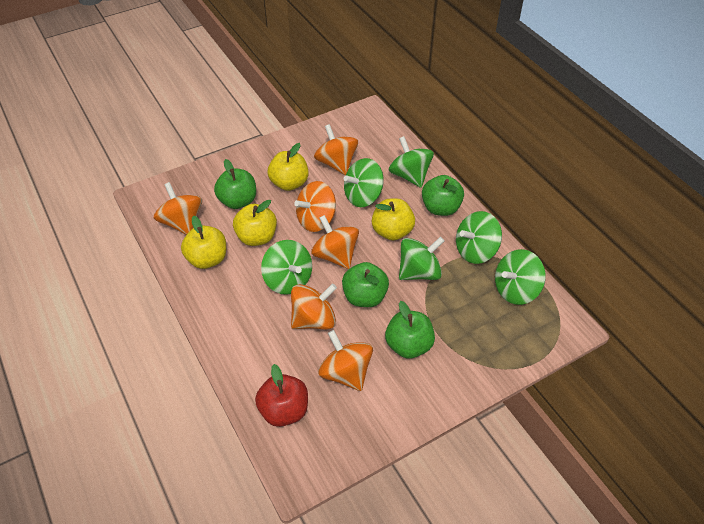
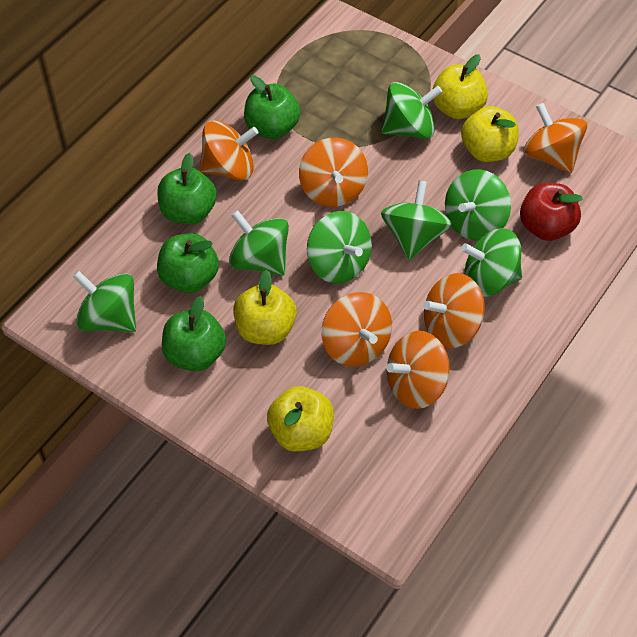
green spinning top: 6 -> 7

